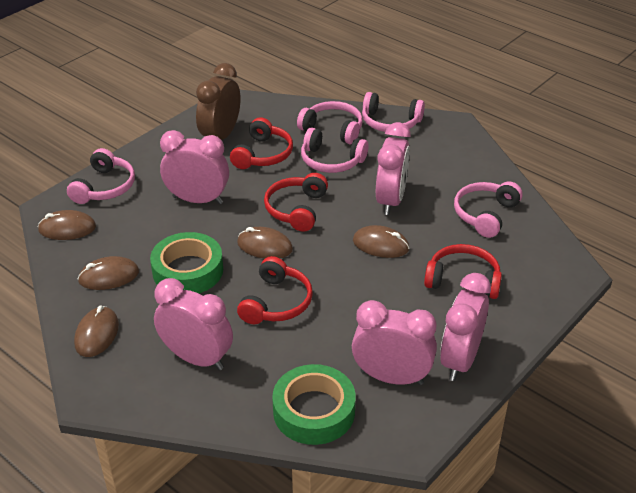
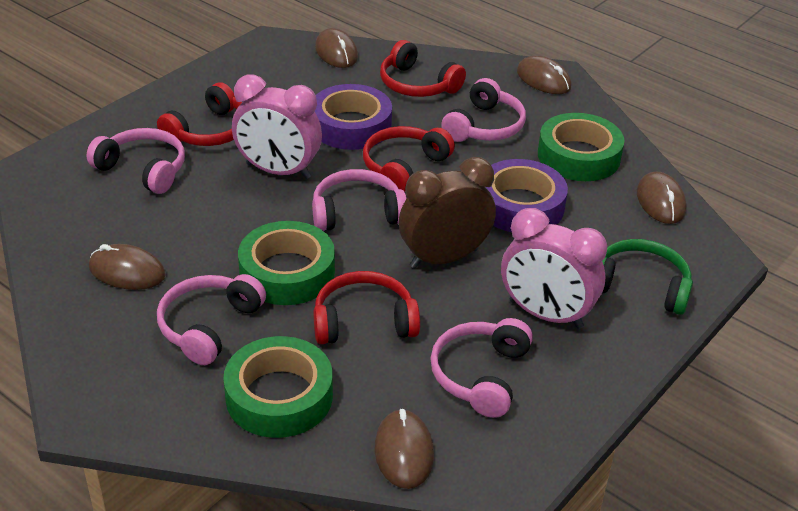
green headphones: 0 -> 1
green tape: 2 -> 3
pink clock: 5 -> 2
purple tape: 0 -> 2

